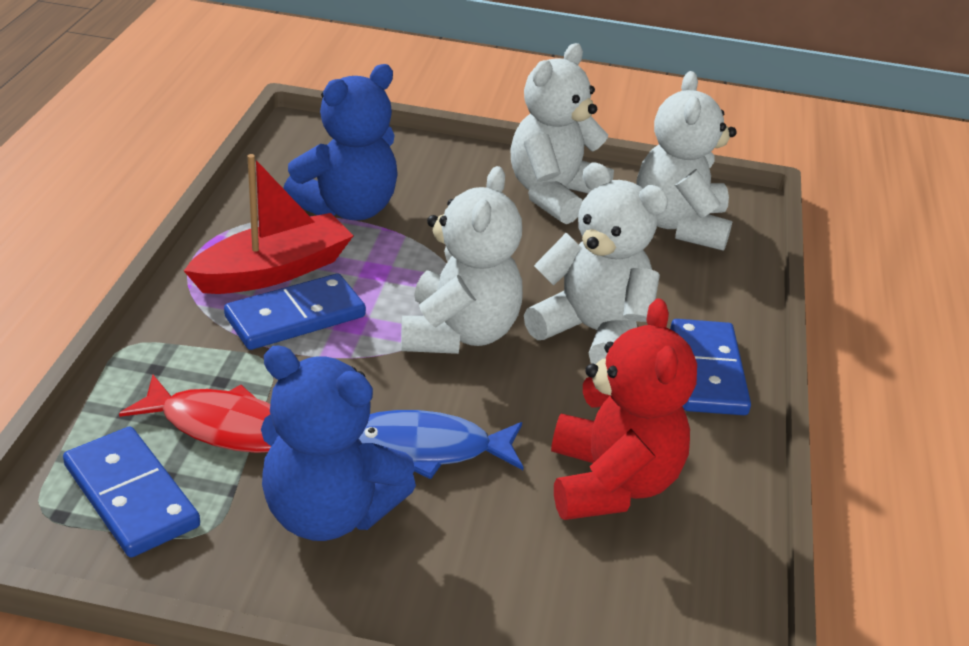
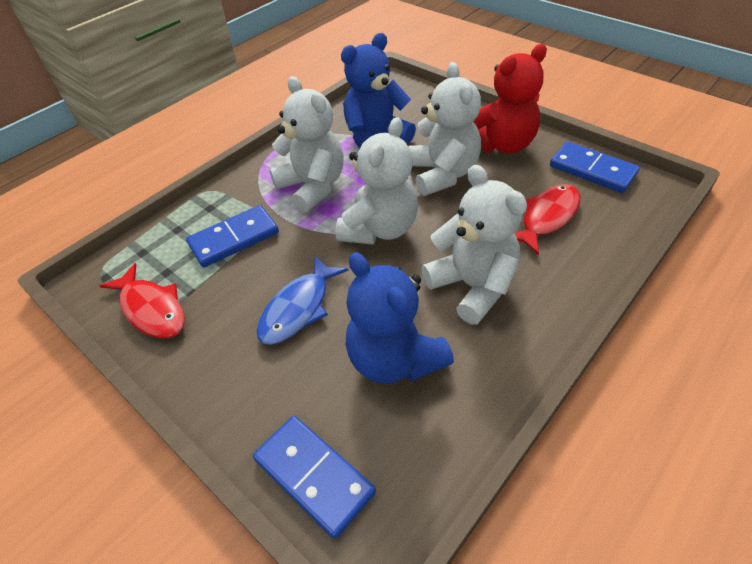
red boat: 1 -> 0
red fish: 1 -> 2

